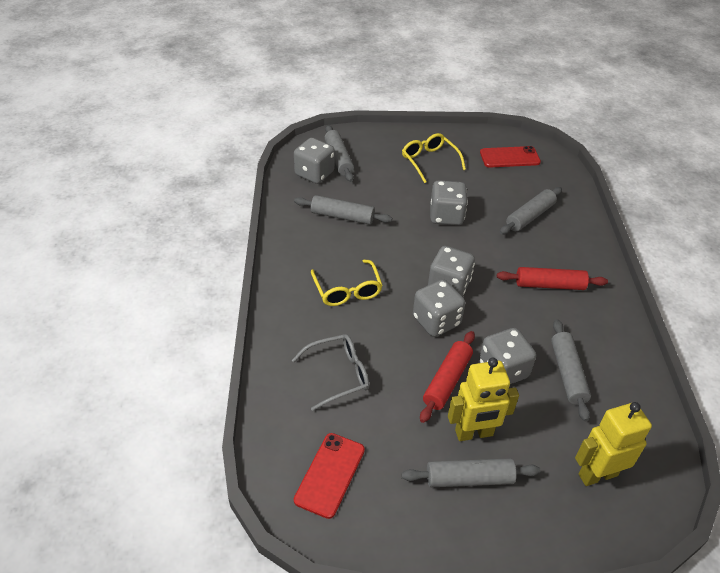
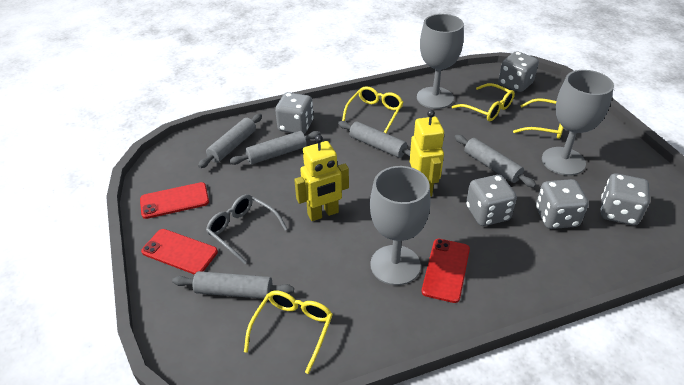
grey goblet: 0 -> 3
red phone: 2 -> 3
red rolling pin: 2 -> 0
yellow glasses: 2 -> 4

